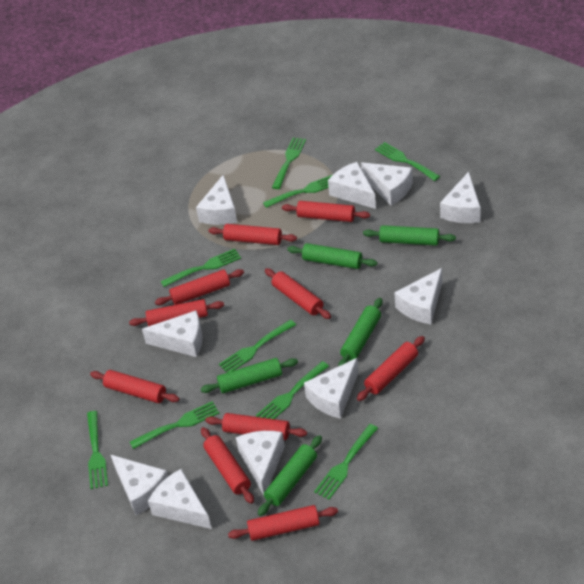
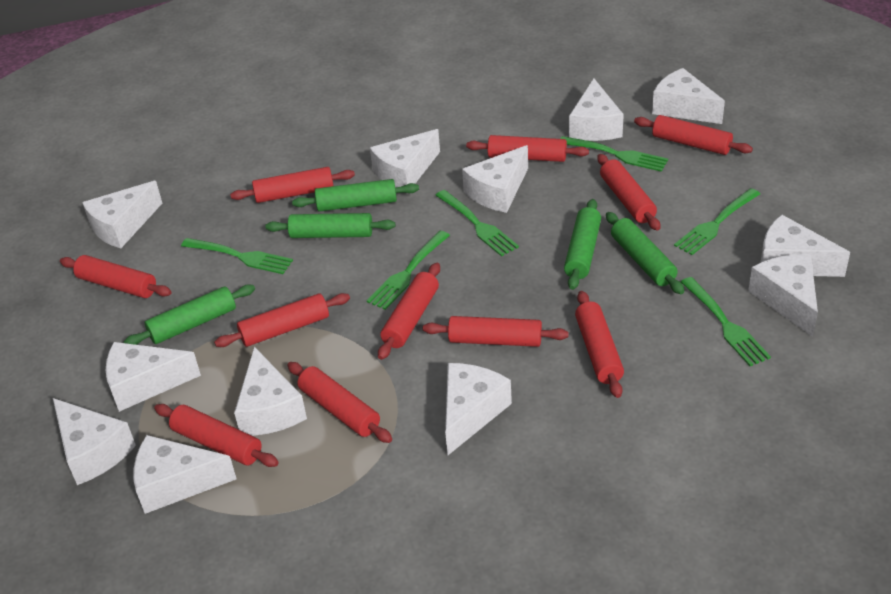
green fork: 9 -> 6
red rolling pin: 10 -> 11
white cheese: 10 -> 12

